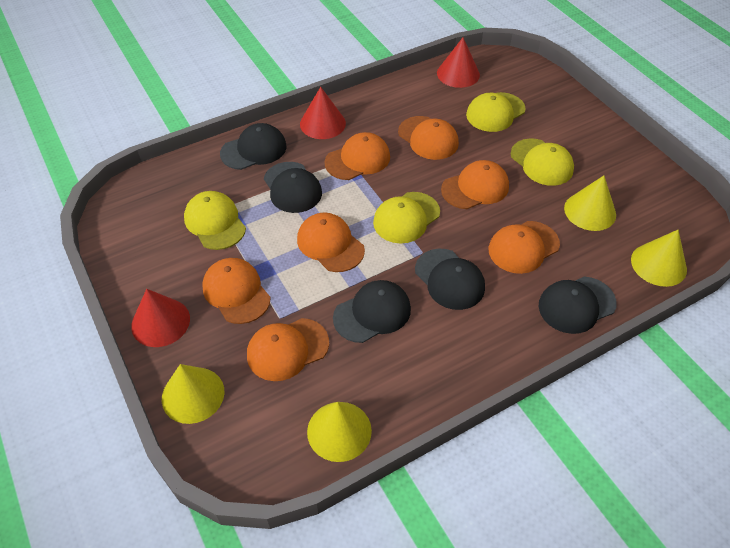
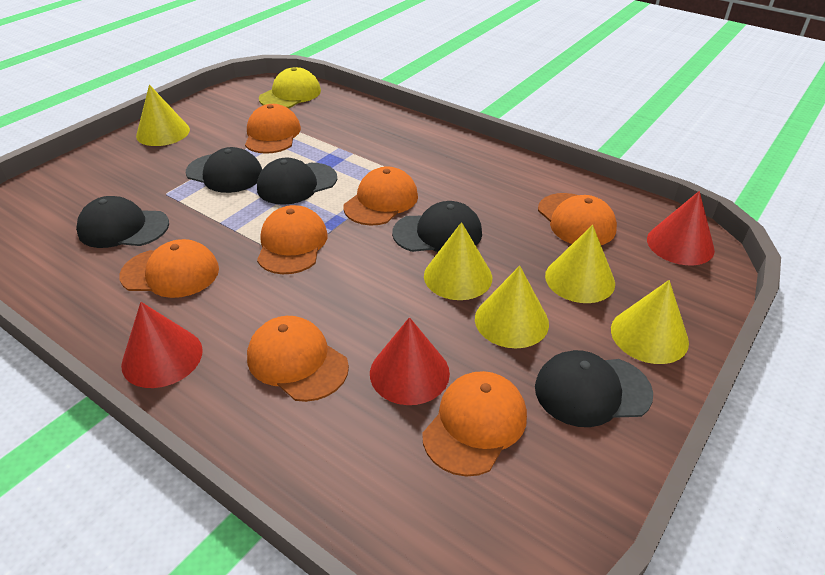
yellow cap: 4 -> 1
yellow cone: 4 -> 5

